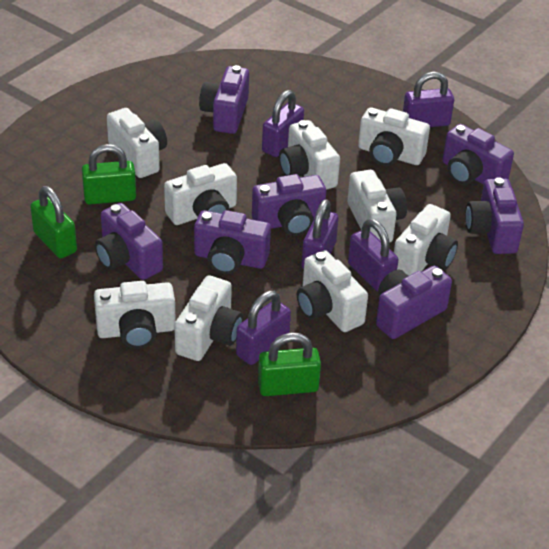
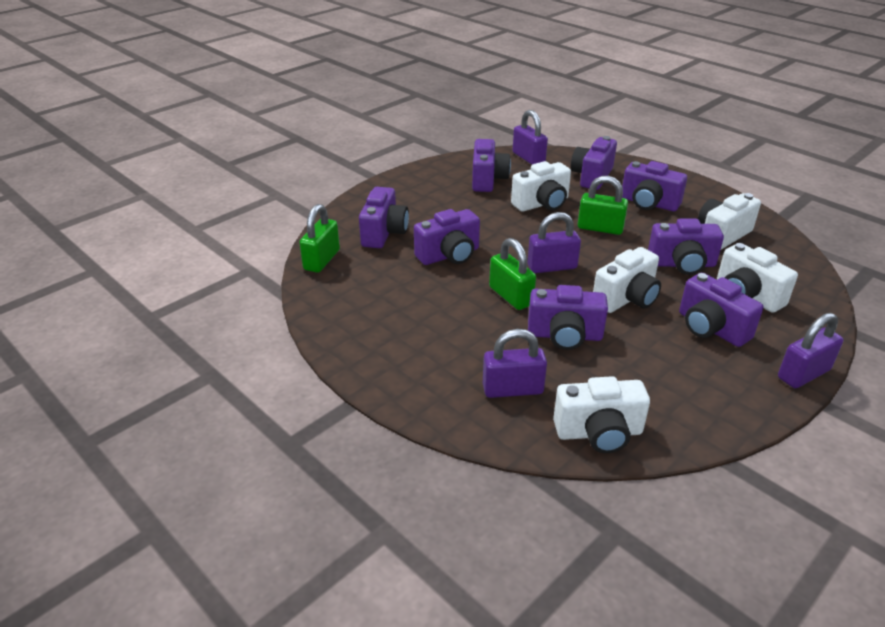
purple camera: 7 -> 8
purple padlock: 5 -> 4
white camera: 9 -> 5

